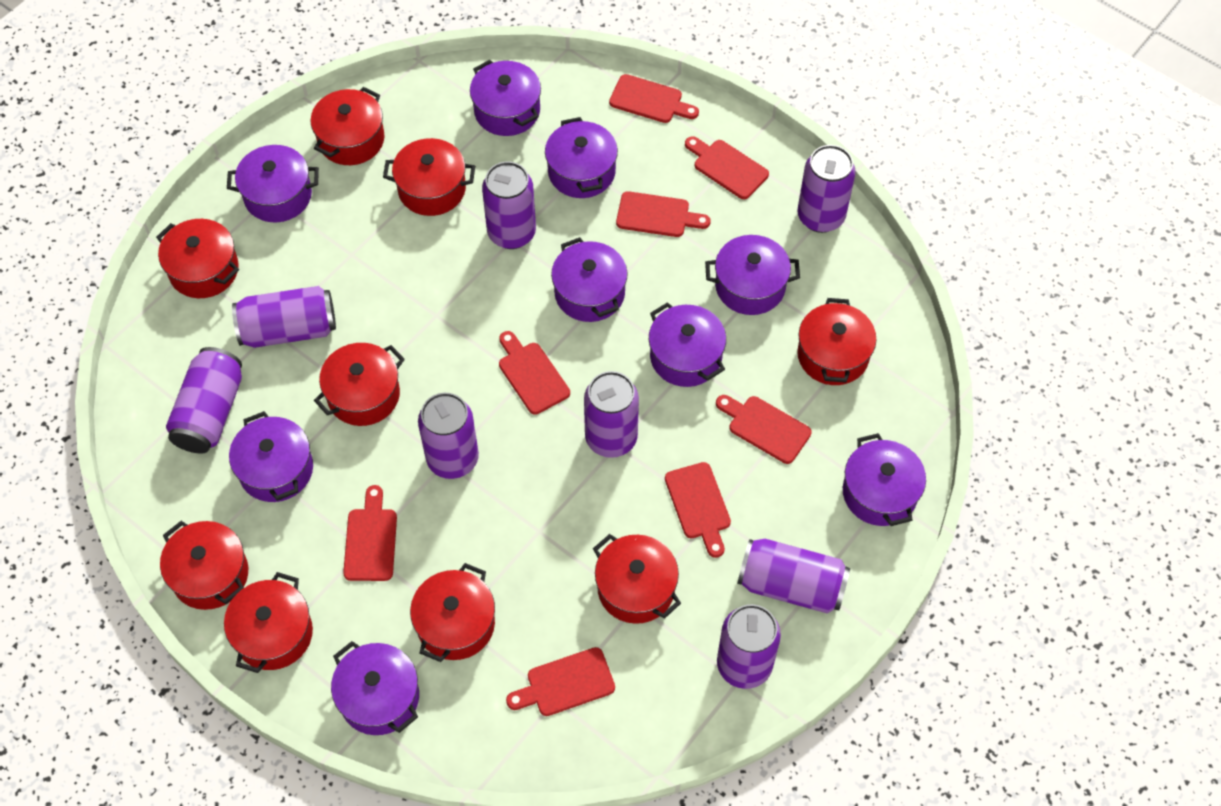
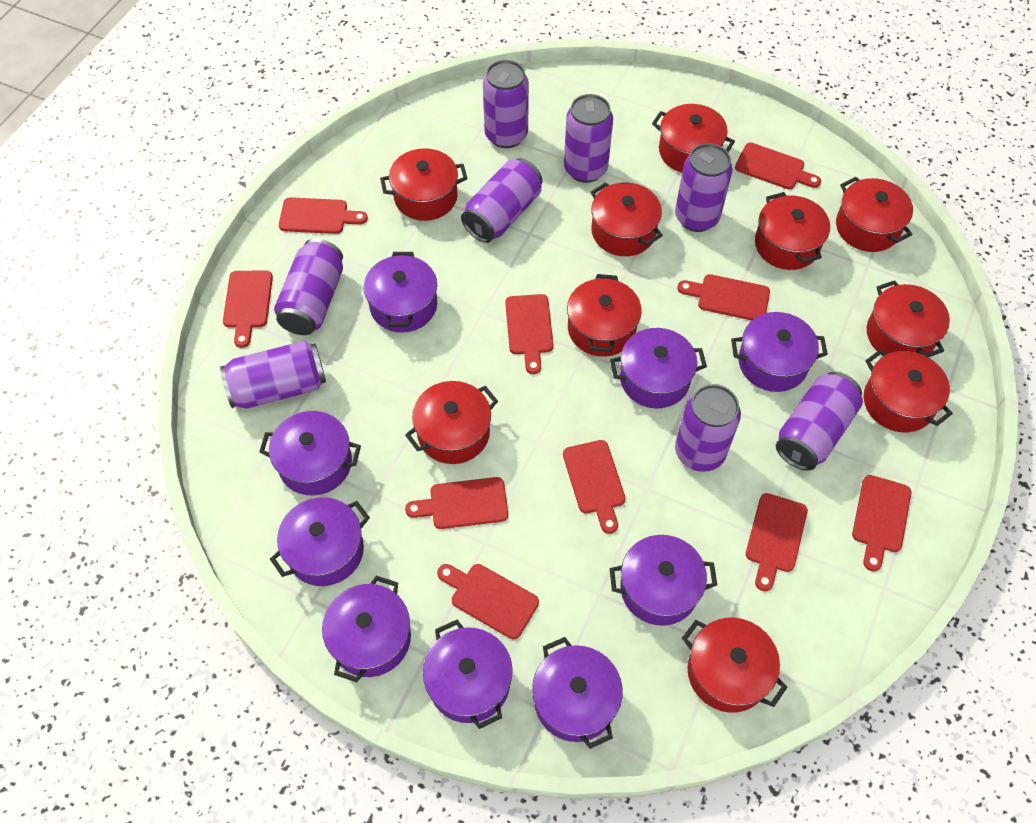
red cutting board: 8 -> 10
red pot: 9 -> 10

